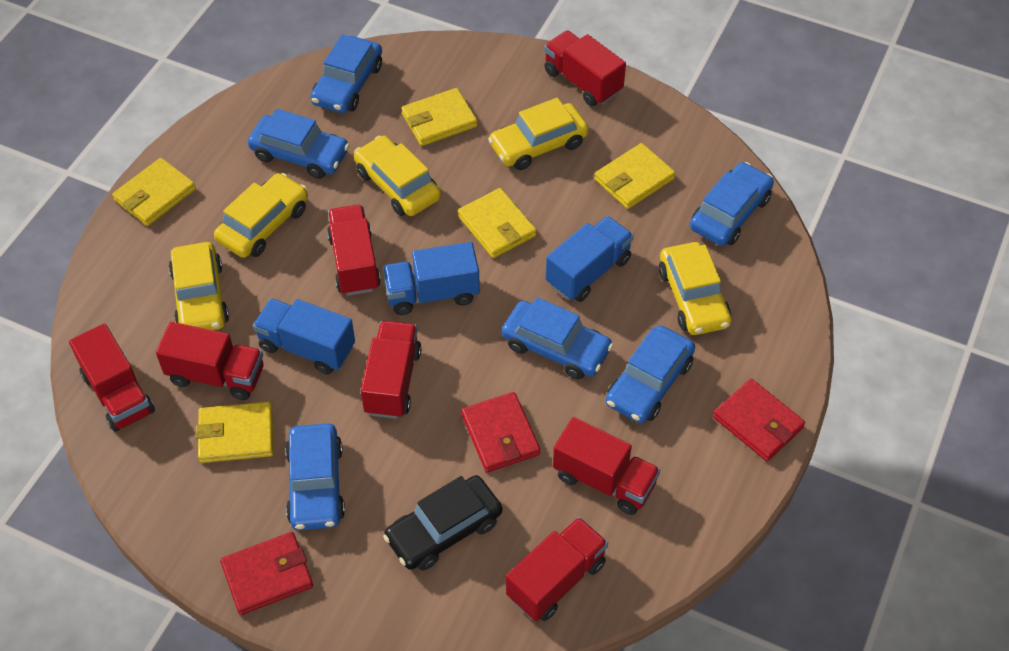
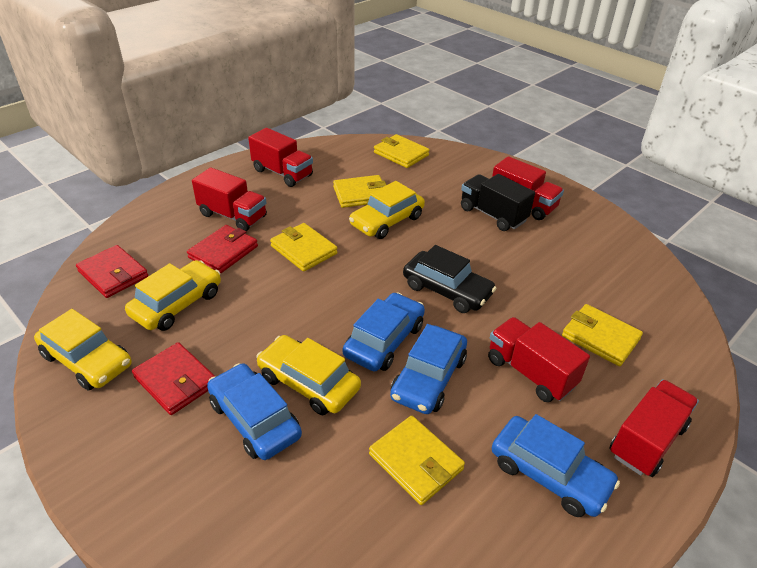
black truck: 0 -> 1
blue car: 6 -> 4
blue truck: 3 -> 0
red truck: 7 -> 5
yellow car: 5 -> 4

